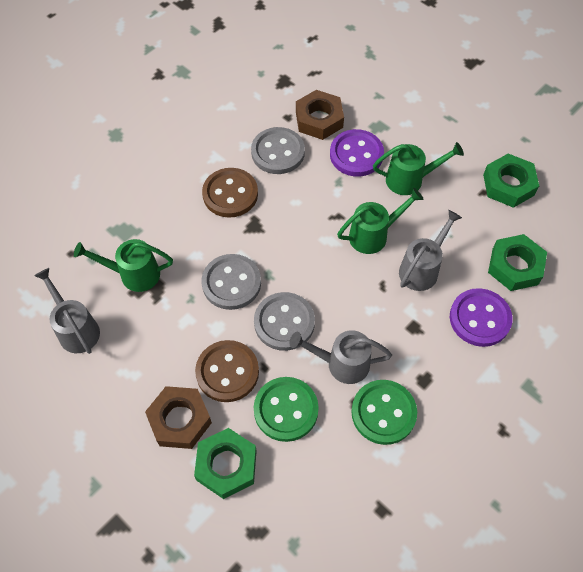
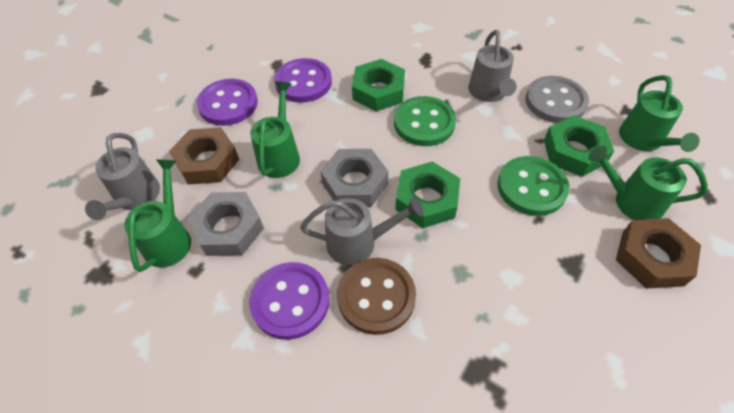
brown button: 2 -> 1
green watering can: 3 -> 4
grey button: 3 -> 1
grey nut: 0 -> 2
purple button: 2 -> 3

